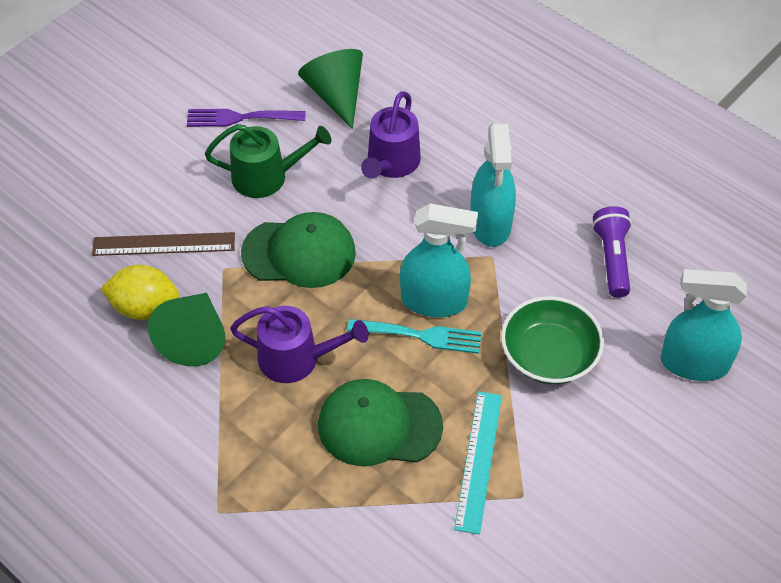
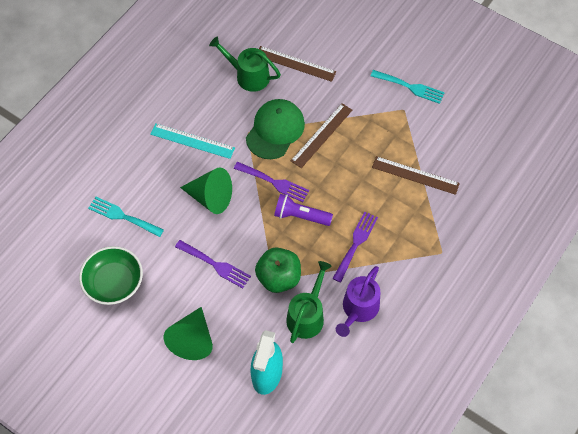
brown ruler: 1 -> 3
green apple: 0 -> 1
green cap: 2 -> 1
green watering can: 1 -> 2
purple fork: 1 -> 3
purple watering can: 2 -> 1
turquoise fork: 1 -> 2
turquoise spray bottle: 3 -> 1
yellow lemon: 1 -> 0

